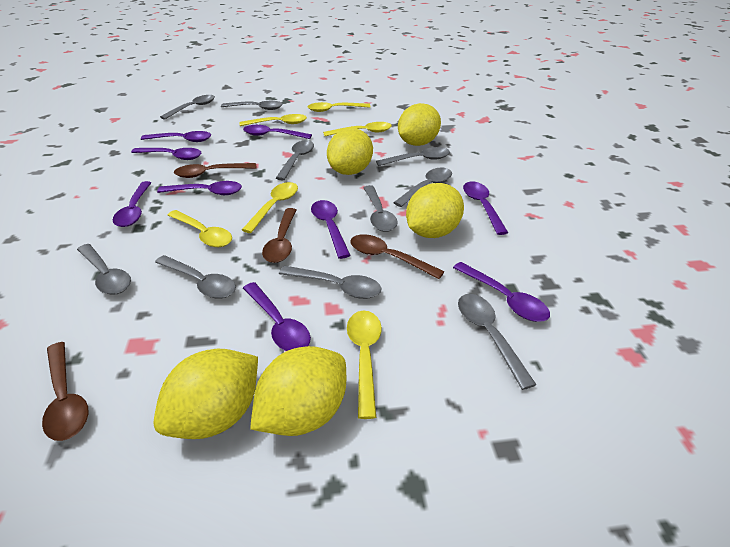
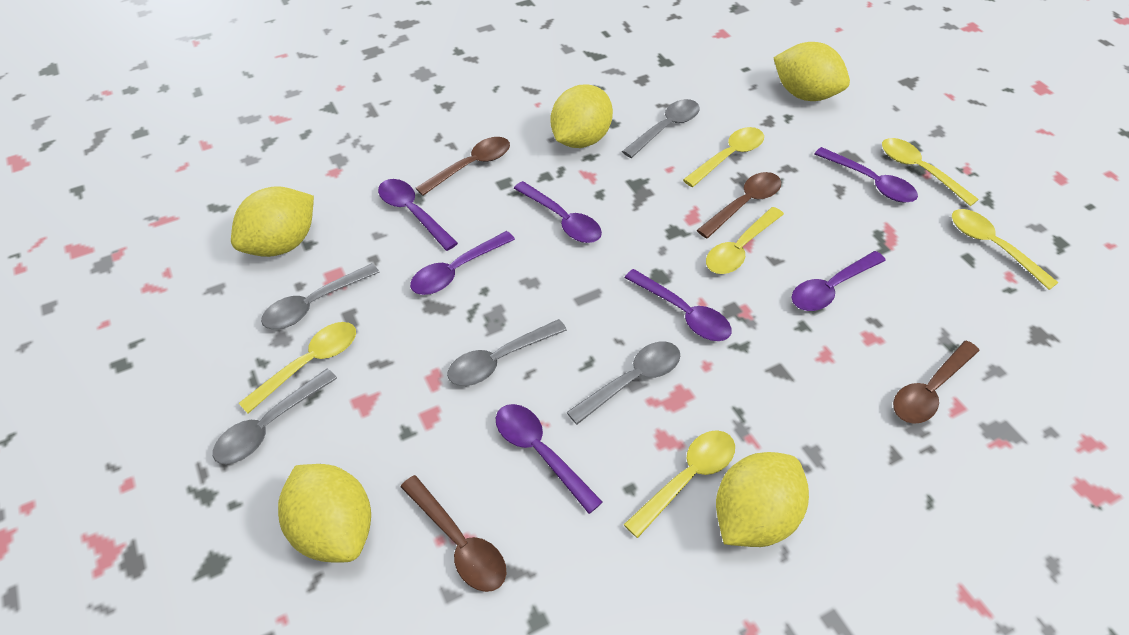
grey spoon: 10 -> 5
purple spoon: 9 -> 7

